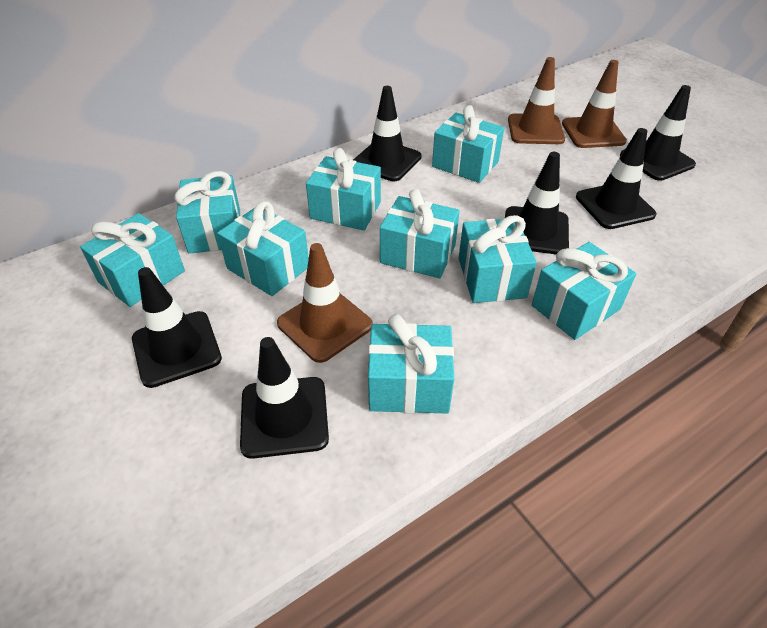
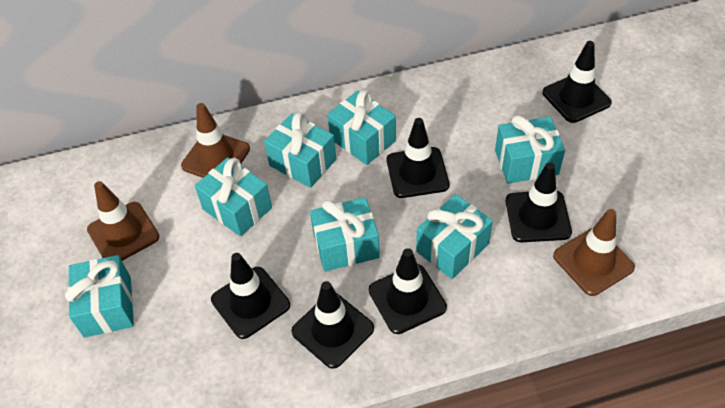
turquoise gift: 9 -> 7

